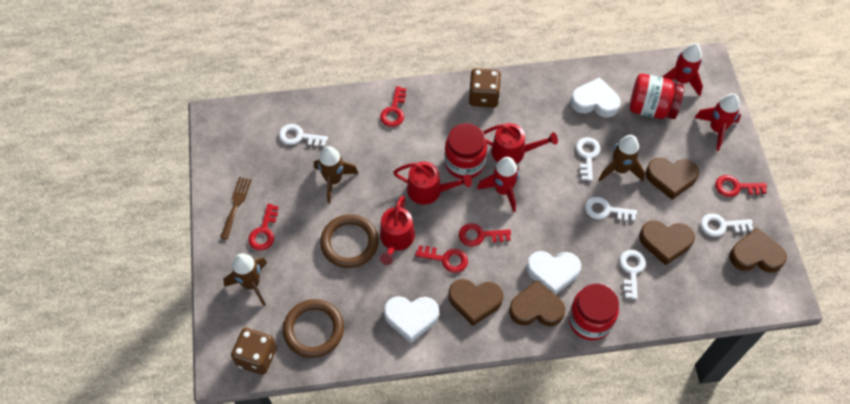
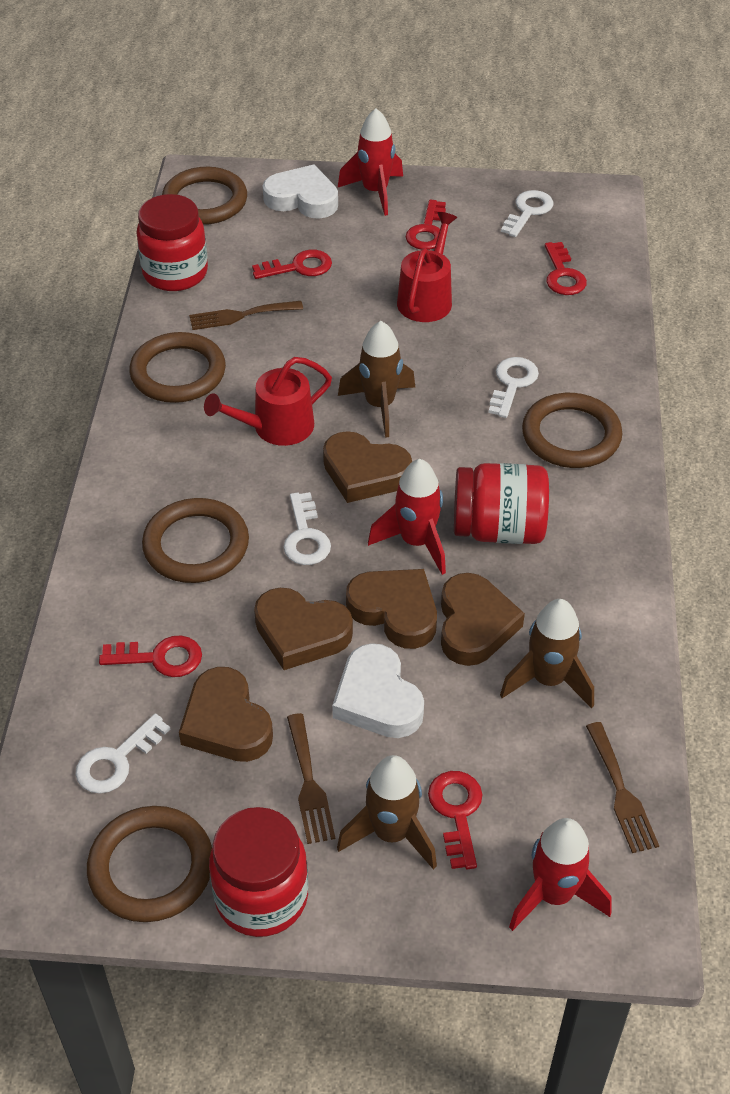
brown dice: 2 -> 0
brown fork: 1 -> 3
brown ring: 2 -> 5
red watering can: 3 -> 2
white heart: 3 -> 2
white key: 5 -> 4

